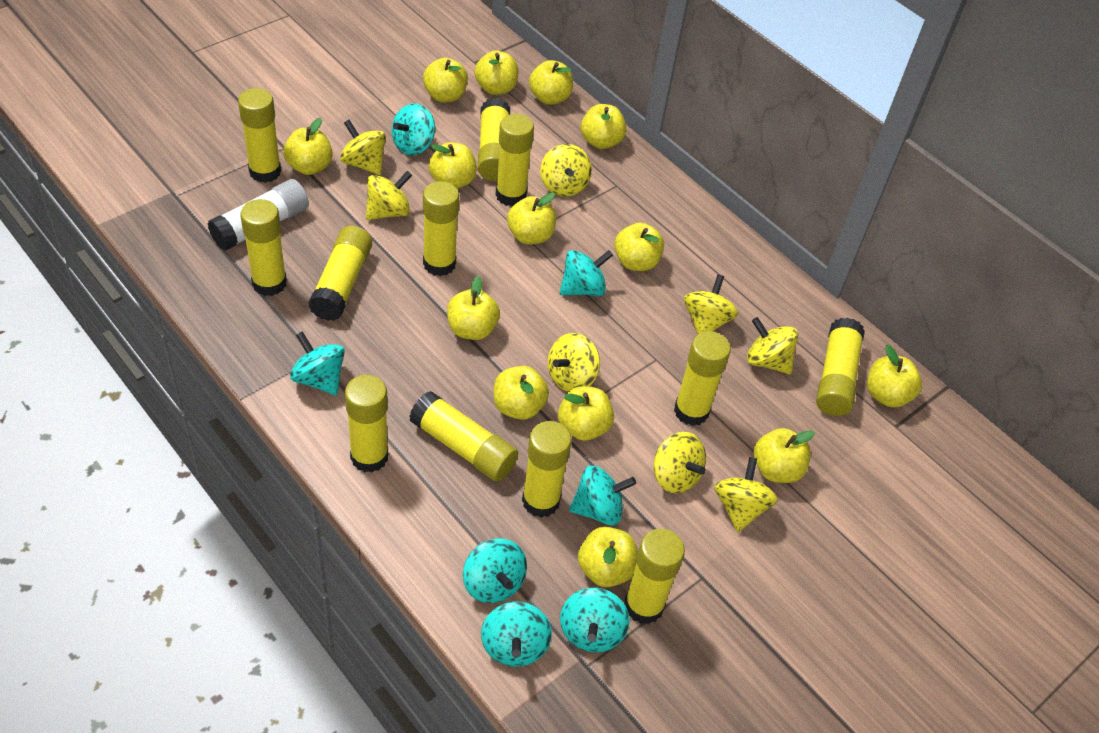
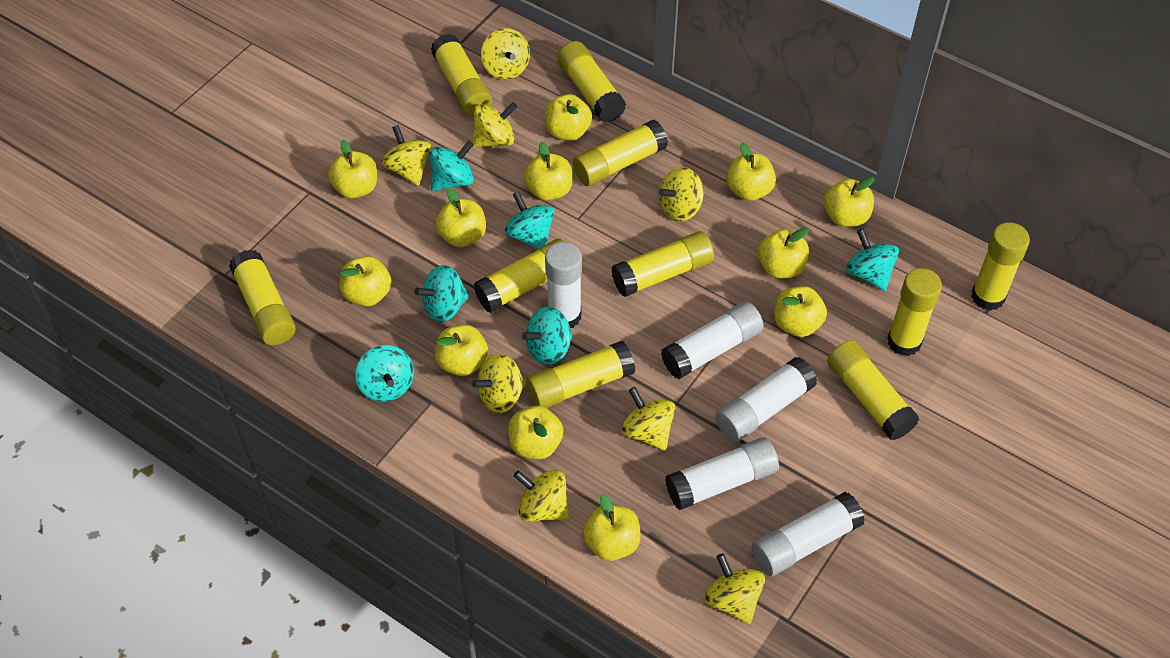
turquoise spinning top: 7 -> 6
white glue stick: 1 -> 5
yellow apple: 14 -> 12
yellow glue stick: 12 -> 10

